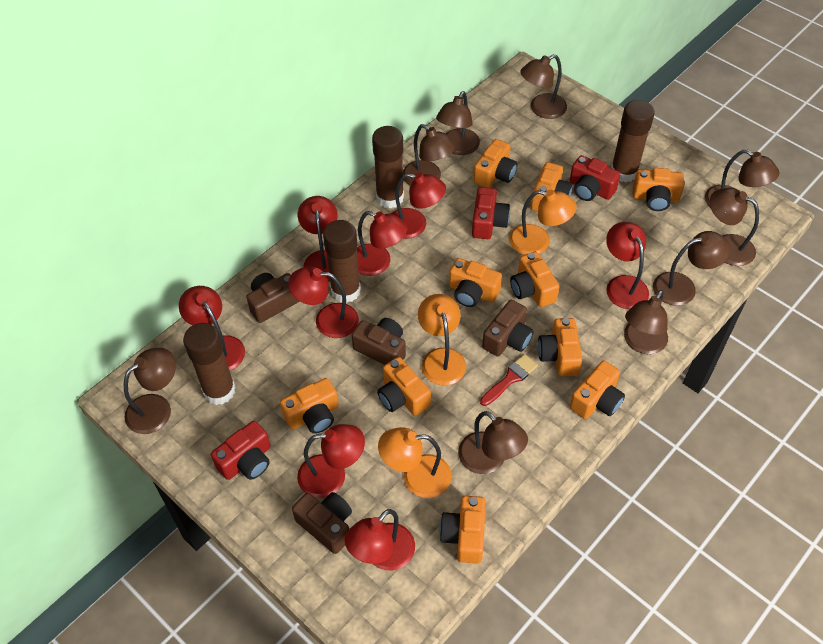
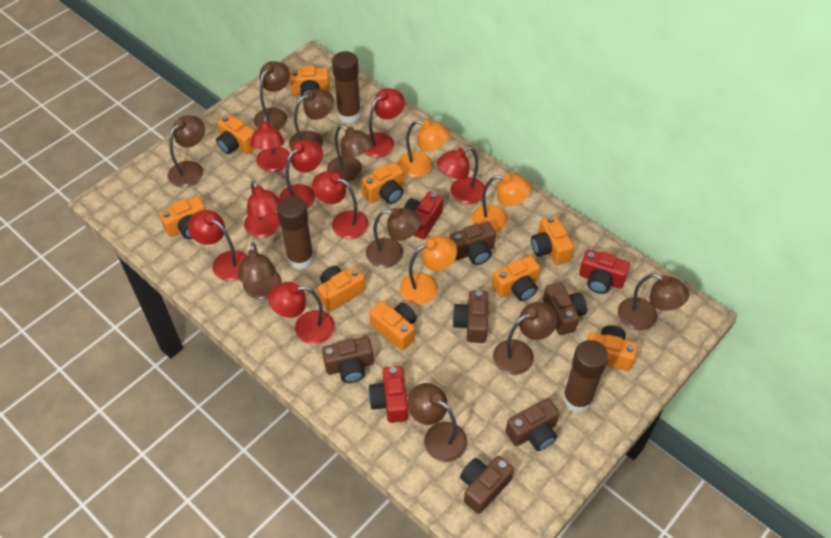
brown camera: 4 -> 6
brown glue stick: 4 -> 3
orange camera: 10 -> 9
red brush: 1 -> 0

